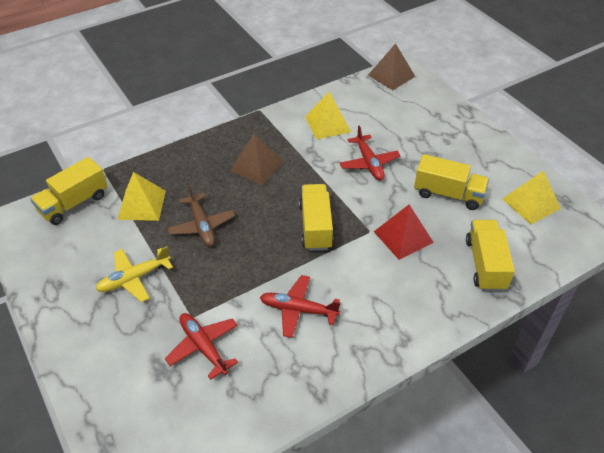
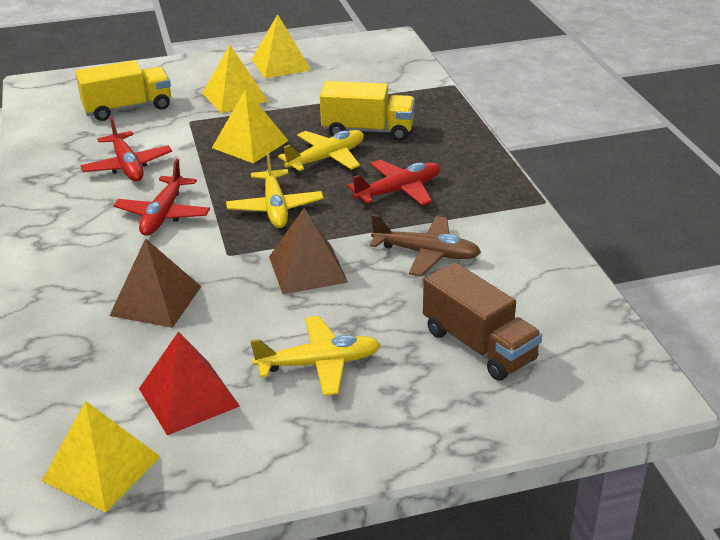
brown truck: 0 -> 1
yellow plane: 1 -> 3
yellow pyramid: 3 -> 4
yellow truck: 4 -> 2

